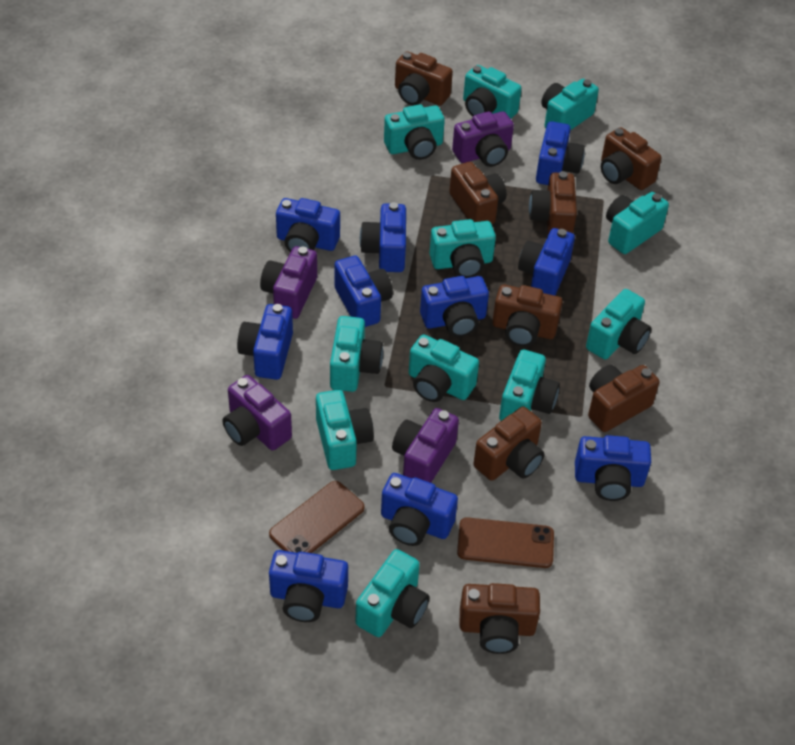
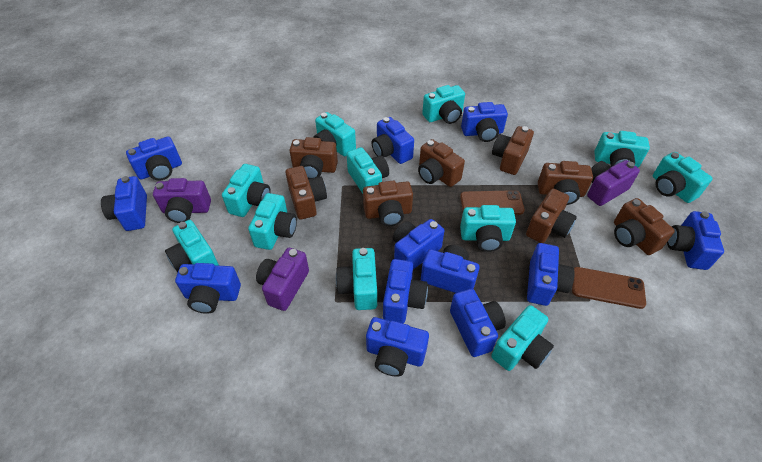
blue camera: 10 -> 12
purple camera: 4 -> 3

